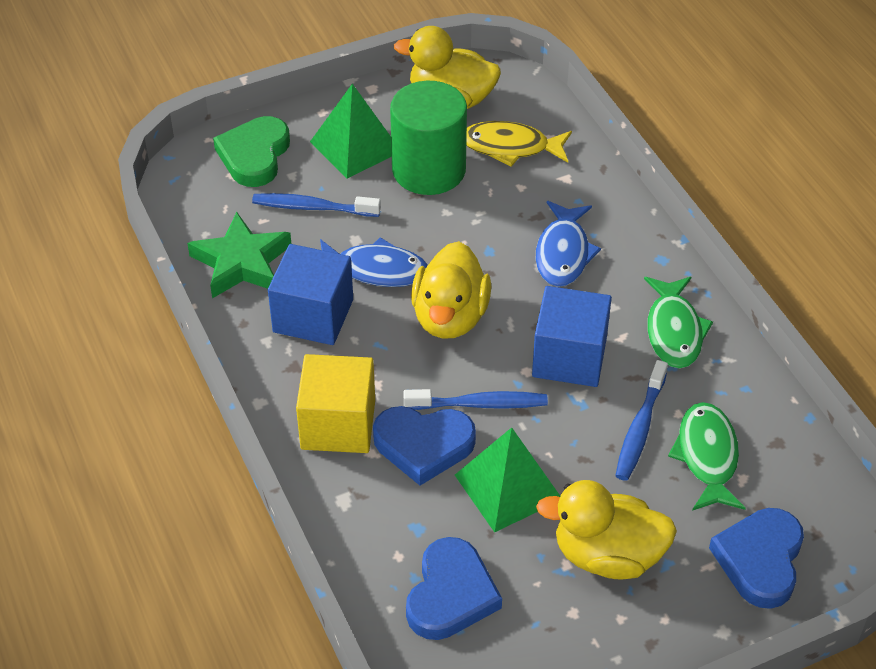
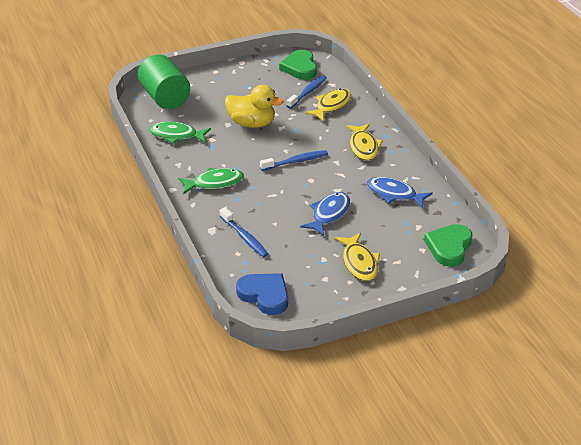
blue cube: 2 -> 0
blue heart: 3 -> 1
green heart: 1 -> 2
green pyramid: 2 -> 0
green star: 1 -> 0
yellow cube: 1 -> 0
yellow duck: 3 -> 1
yellow fish: 1 -> 3

